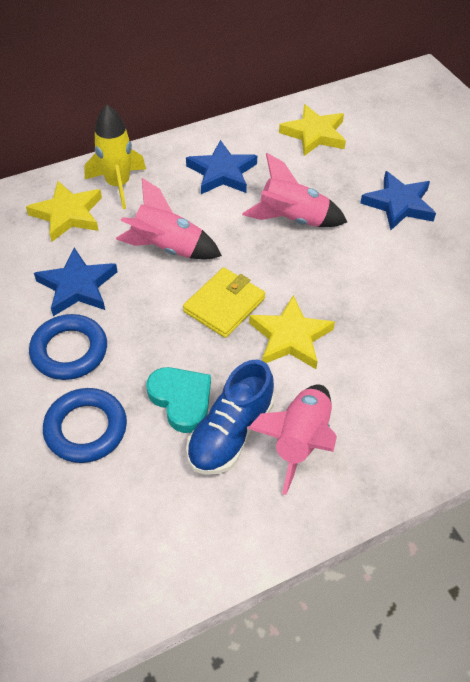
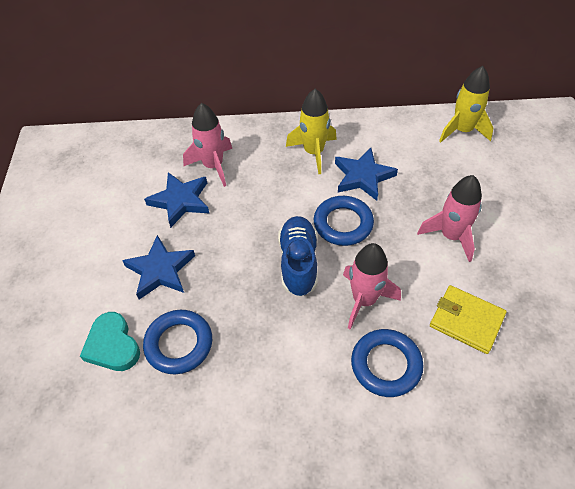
blue ring: 2 -> 3
yellow rocket: 1 -> 2
yellow star: 3 -> 0

